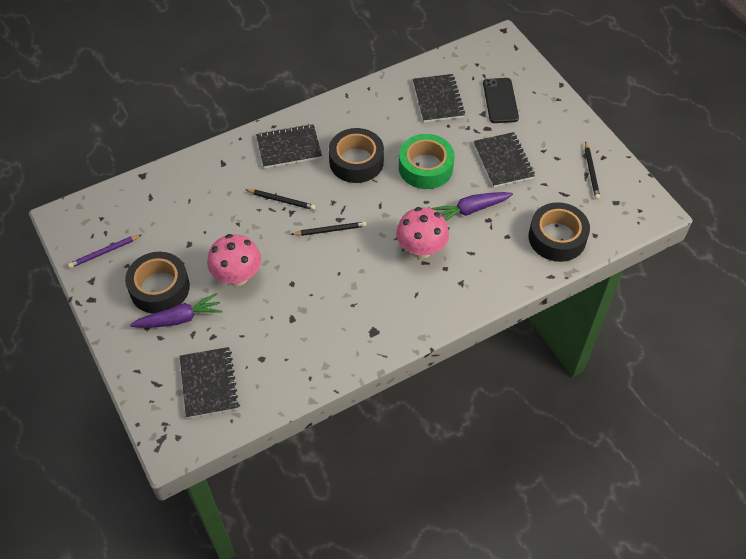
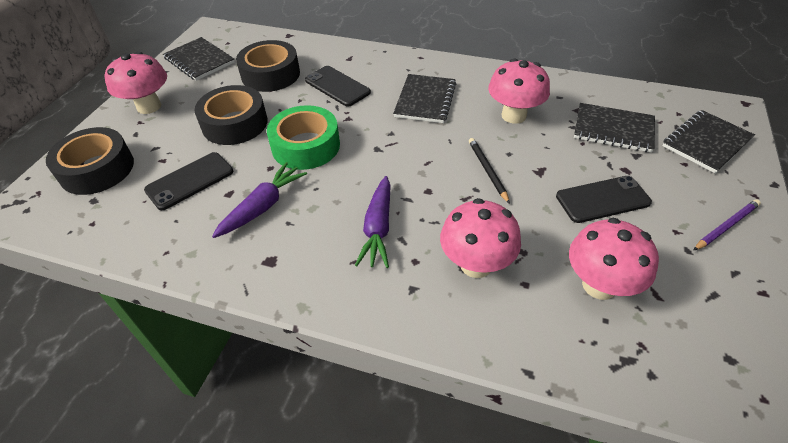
black pencil: 3 -> 1
black phone: 1 -> 3
pink mushroom: 2 -> 4

